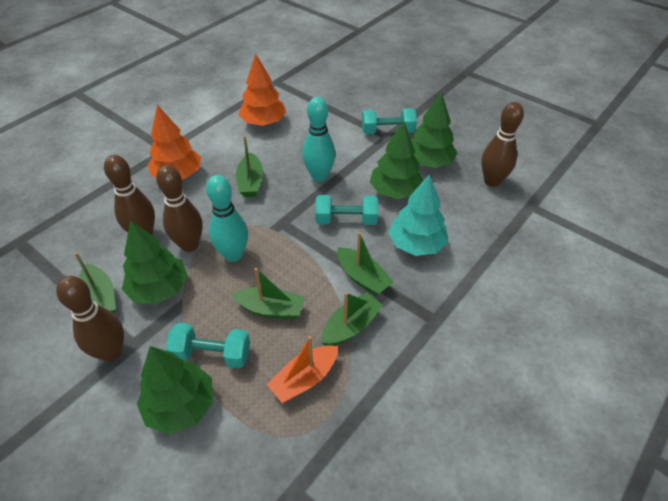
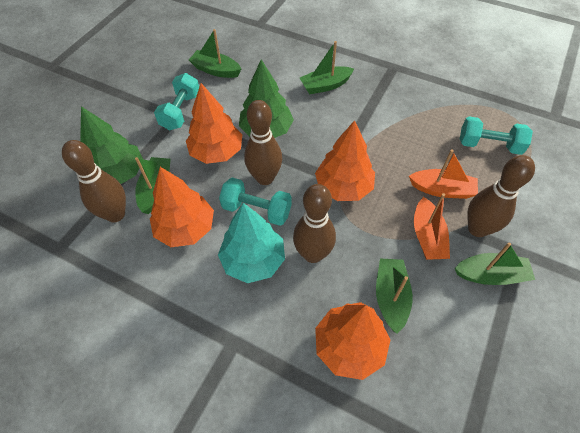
green tree: 4 -> 2
orange boat: 1 -> 2
orange tree: 2 -> 4
turquoise bowling pin: 2 -> 0

